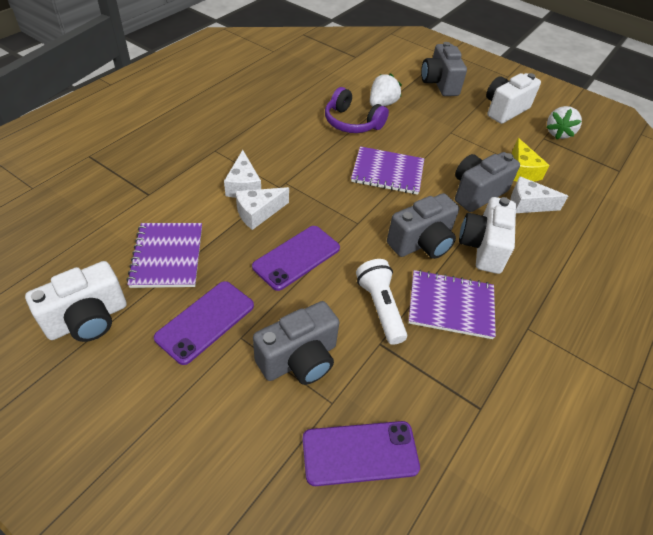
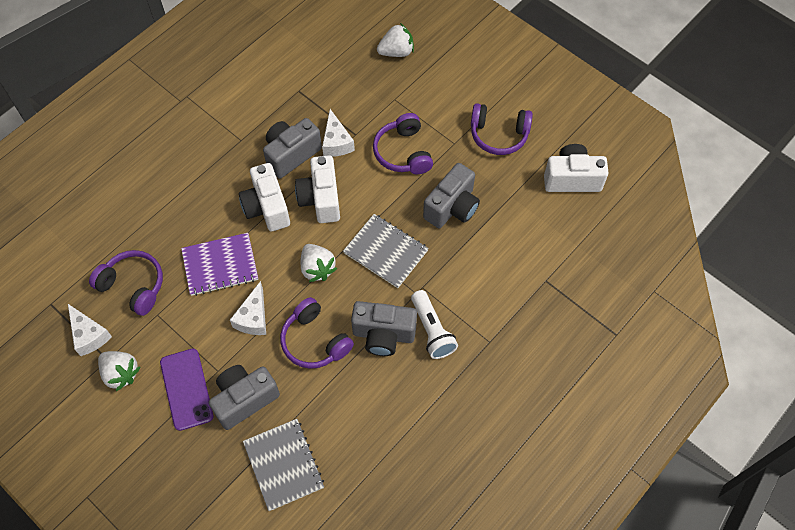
grey notebook: 0 -> 2
purple headphones: 1 -> 4
purple notebook: 3 -> 1
purple phone: 3 -> 1
white strawberry: 2 -> 3
yellow cheese: 1 -> 0

